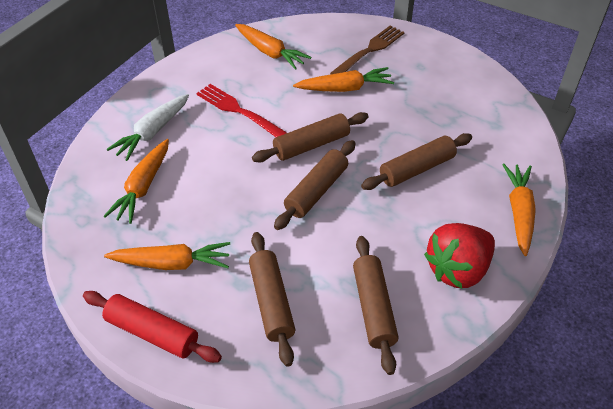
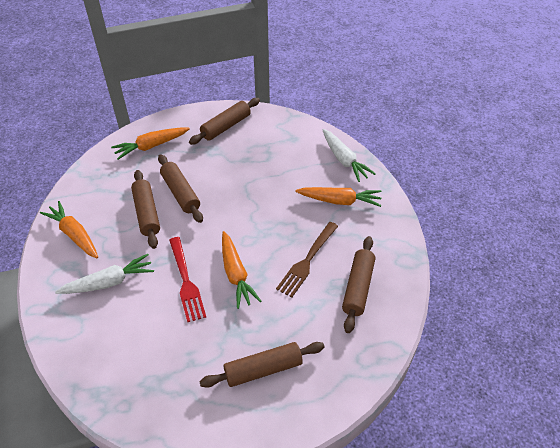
orange carrot: 5 -> 4
red rolling pin: 1 -> 0
red strawberry: 1 -> 0
white carrot: 1 -> 2

